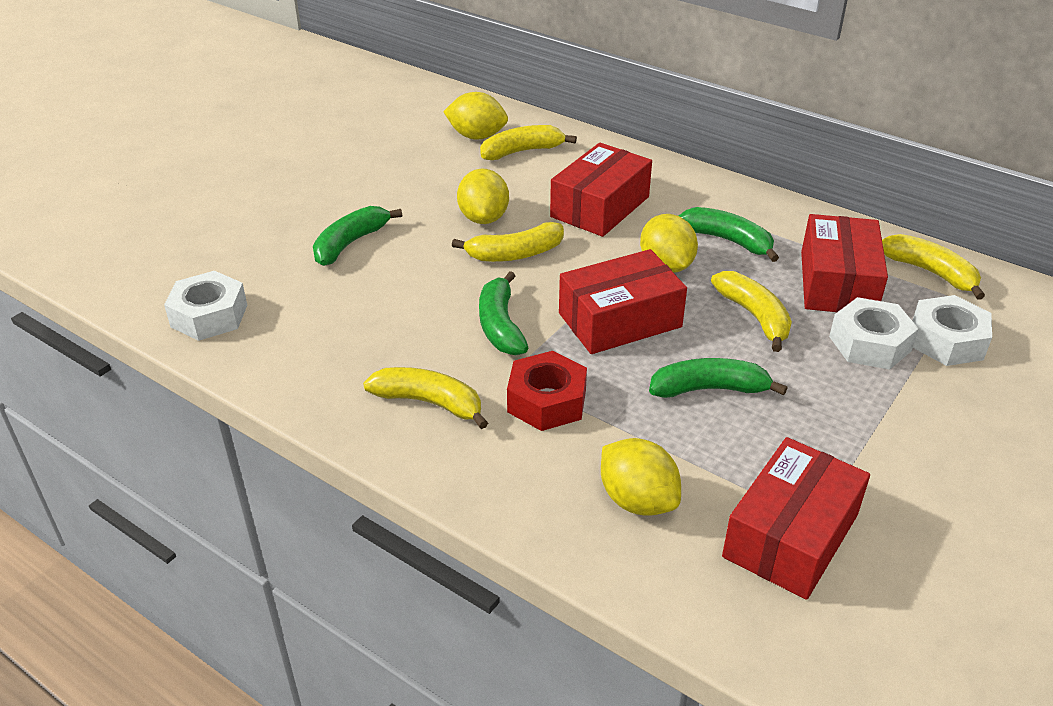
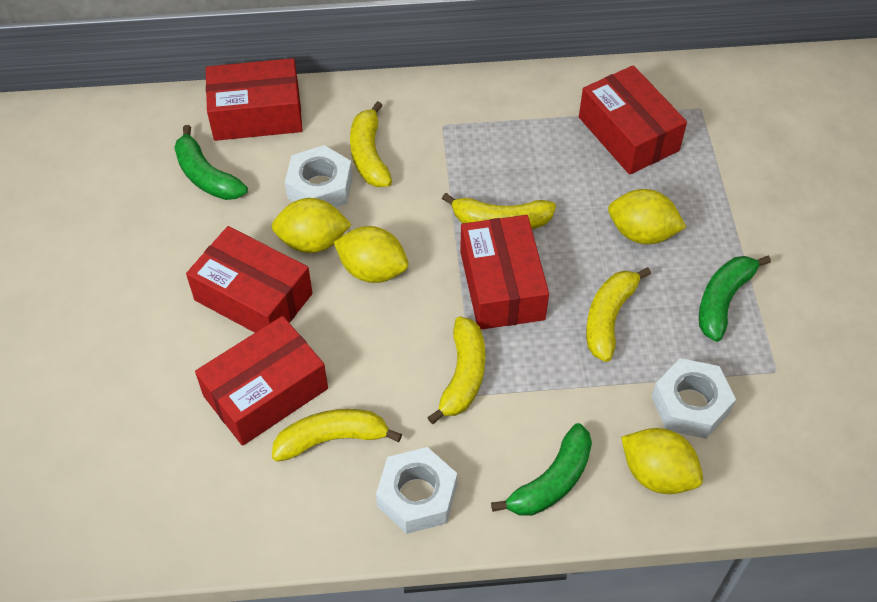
green banana: 4 -> 3
red box: 4 -> 5
red nut: 1 -> 0

